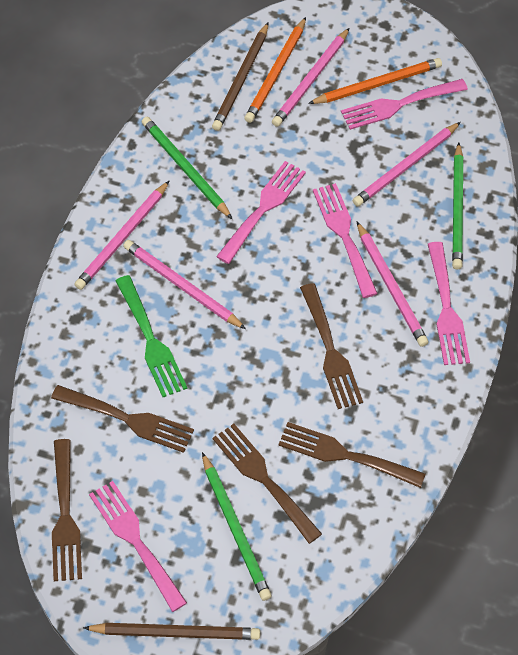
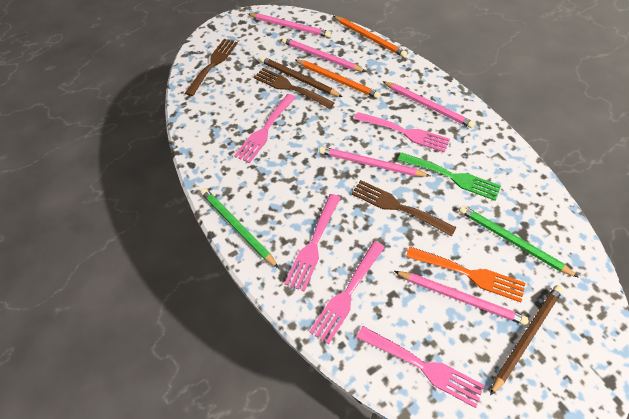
brown fork: 5 -> 3
green pencil: 3 -> 2
orange fork: 0 -> 1

